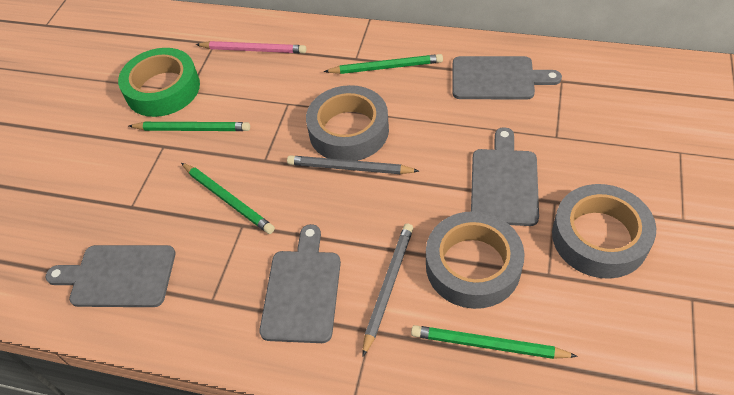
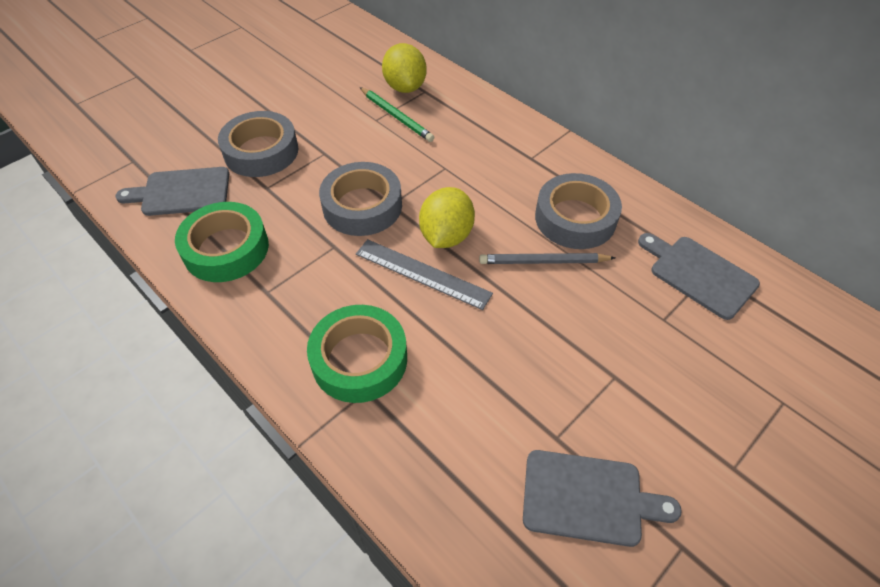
green pencil: 4 -> 1
green tape: 1 -> 2
grey cutting board: 4 -> 3
grey pencil: 2 -> 1
grey ruler: 0 -> 1
pink pencil: 1 -> 0
yellow lemon: 0 -> 2

